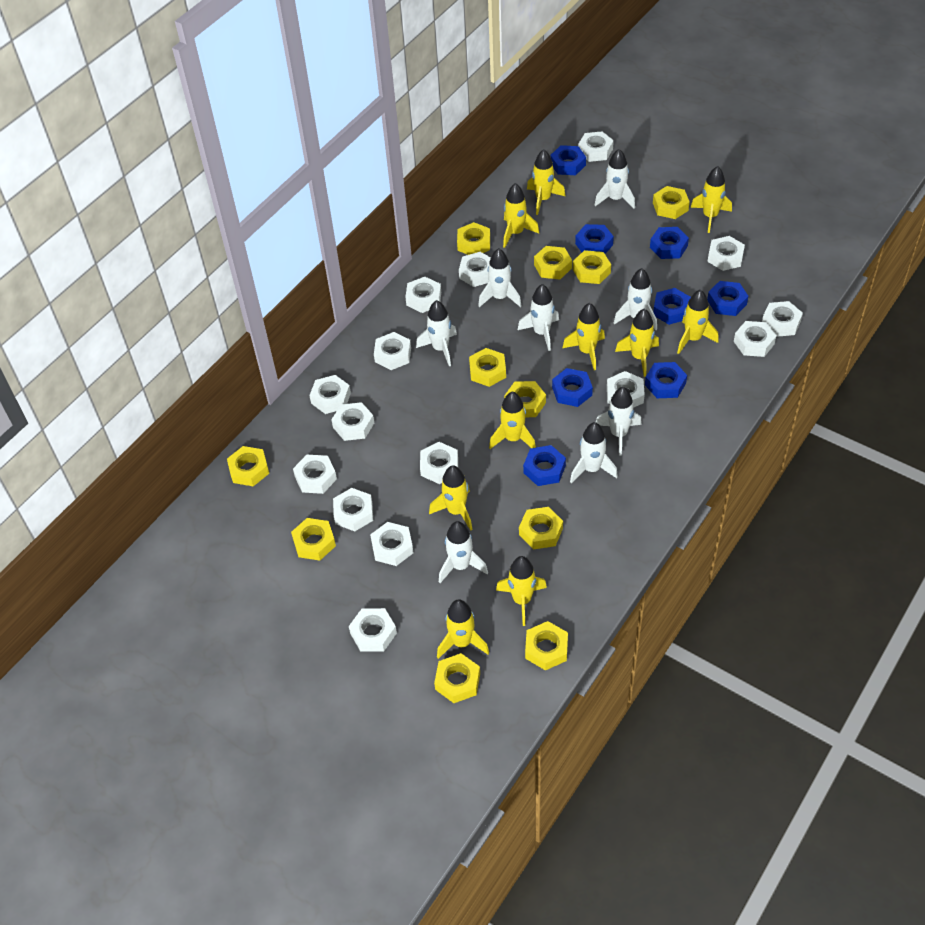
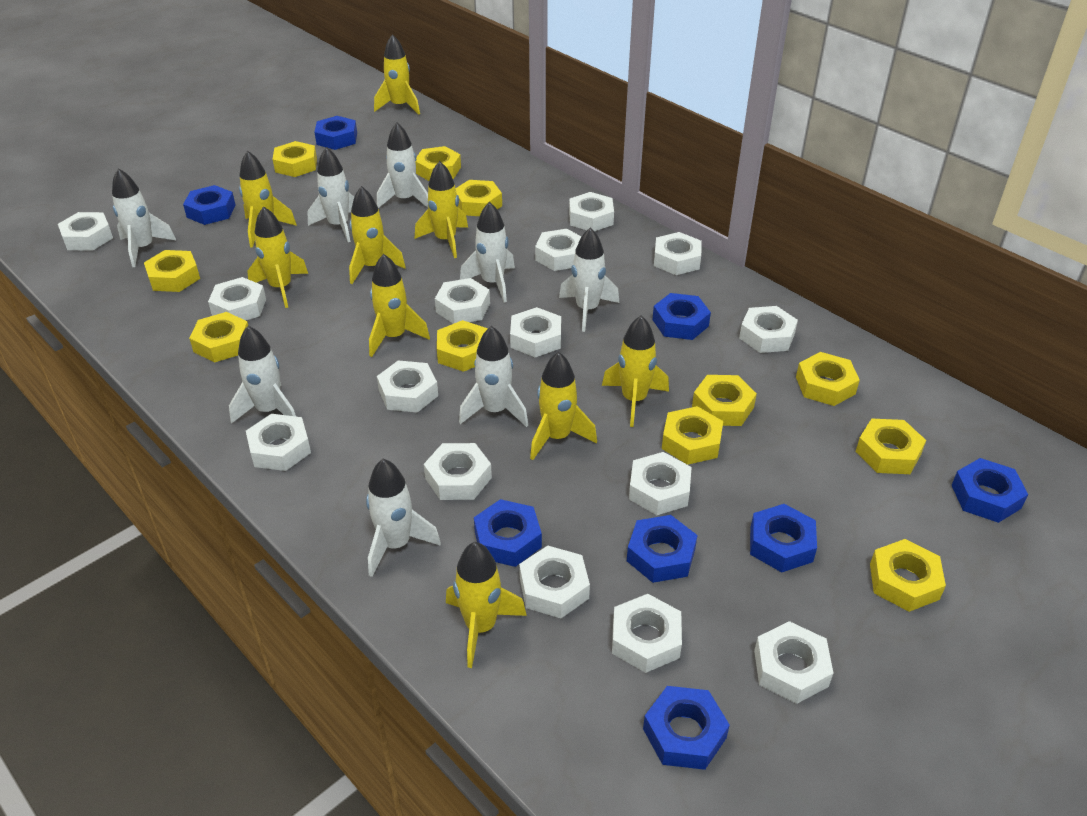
yellow rocket: 10 -> 9

